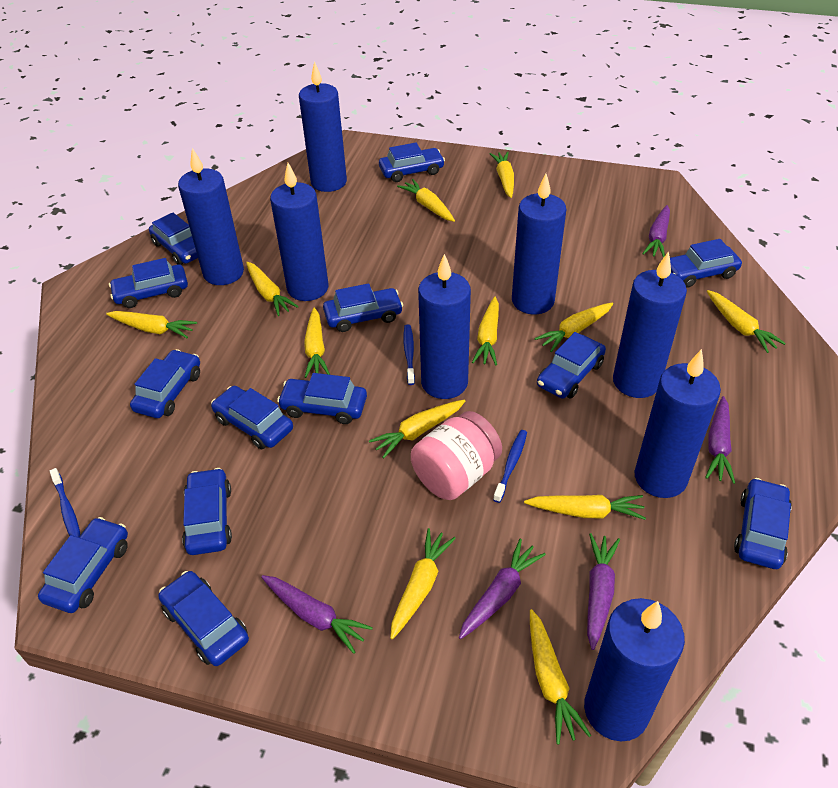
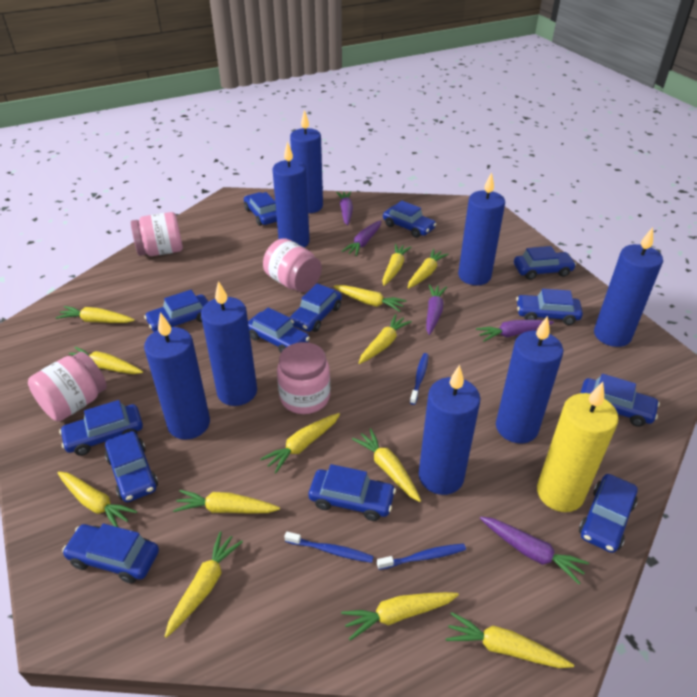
pink jar: 1 -> 4
yellow candle: 0 -> 1
yellow carrot: 12 -> 13

